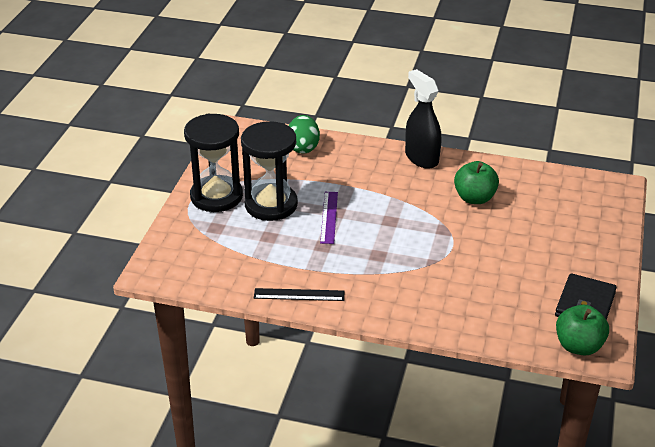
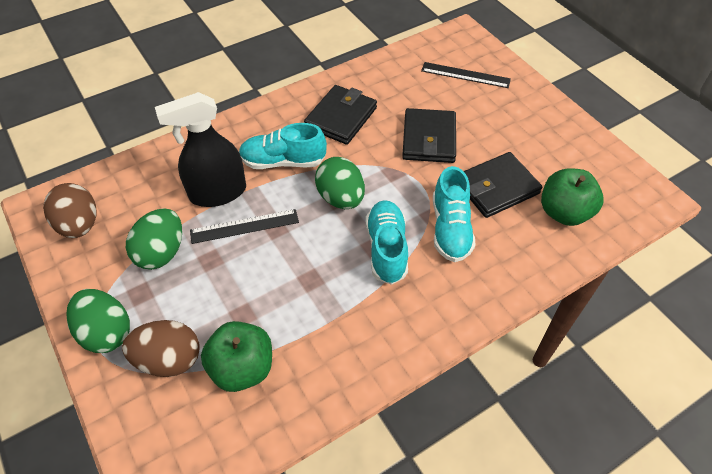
black hourglass: 2 -> 0
black ruler: 1 -> 2
black wallet: 1 -> 3
brown egg: 0 -> 2
green egg: 1 -> 3
purple ruler: 1 -> 0
turquoise shoe: 0 -> 3

